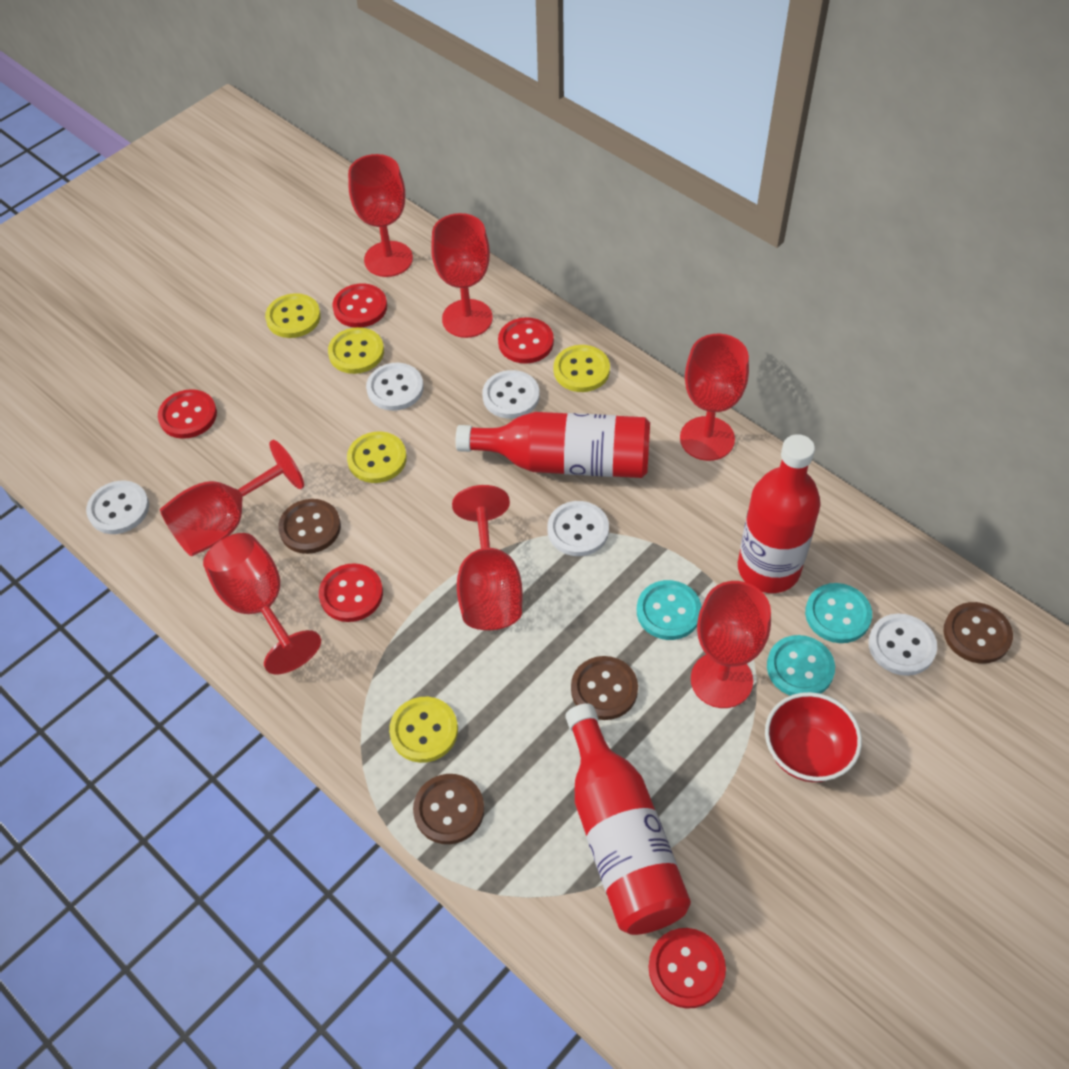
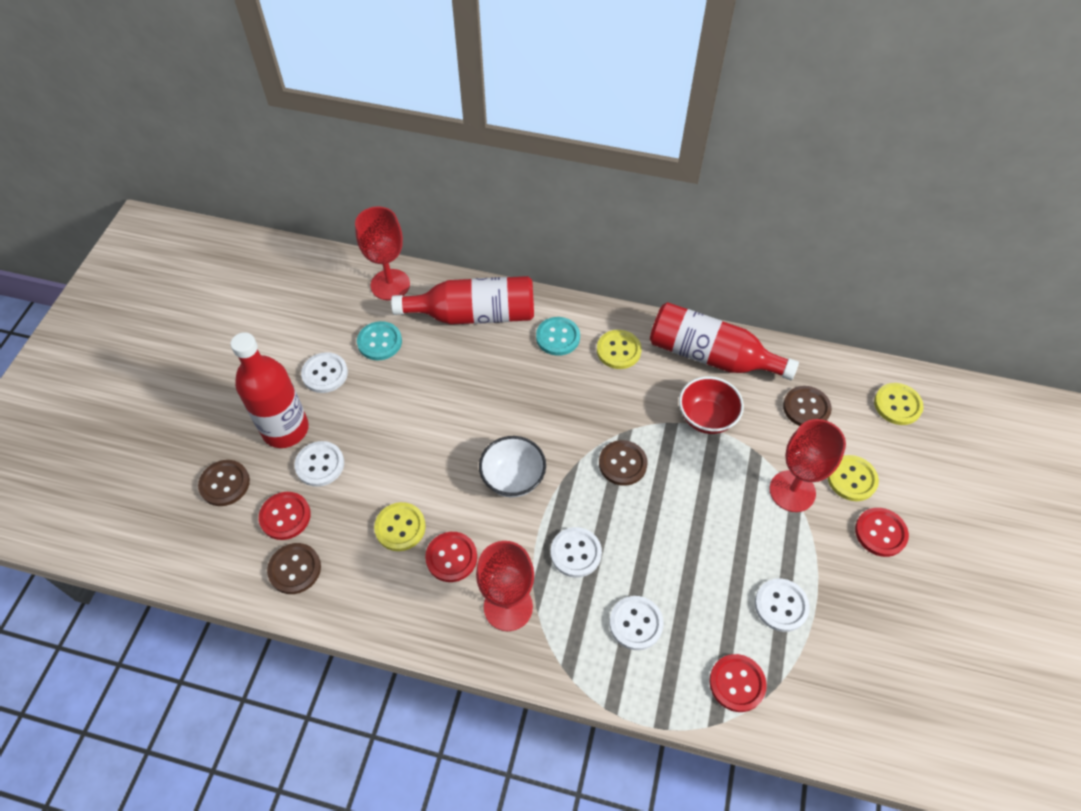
red button: 5 -> 4
red goblet: 7 -> 3
turquoise button: 3 -> 2
white bowl: 0 -> 1
yellow button: 5 -> 4

